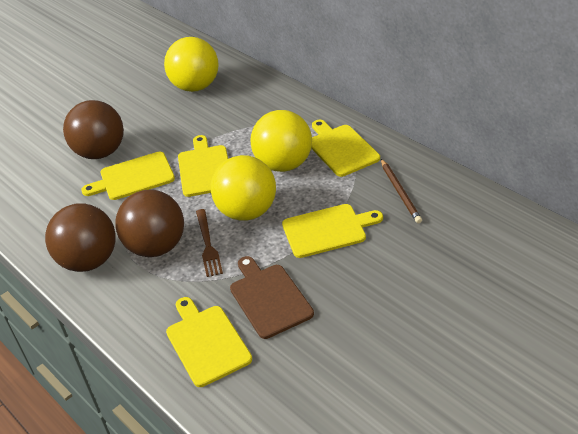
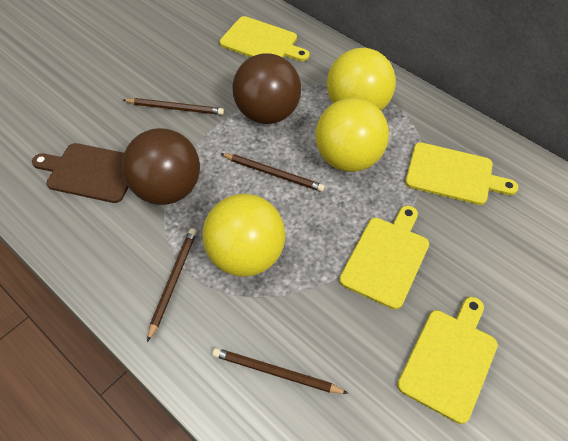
brown ball: 3 -> 2
brown fork: 1 -> 0
brown pencil: 1 -> 4
yellow cutting board: 5 -> 4

